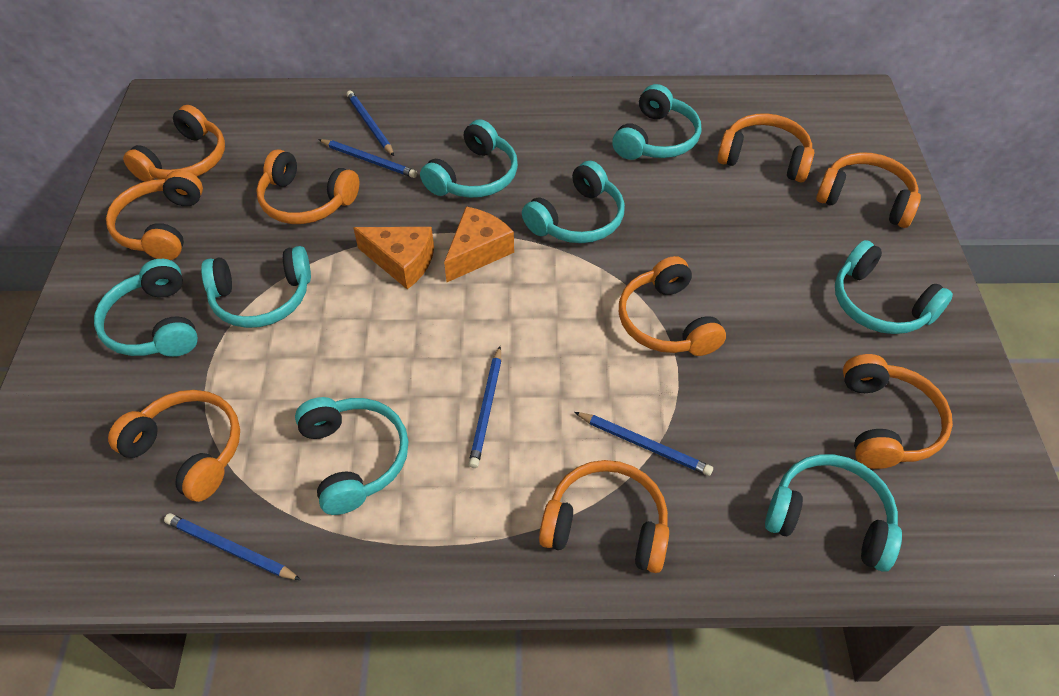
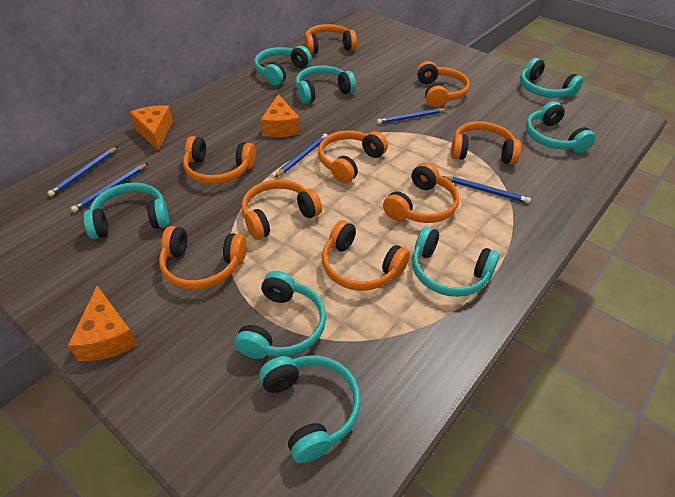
orange cheese: 2 -> 3

